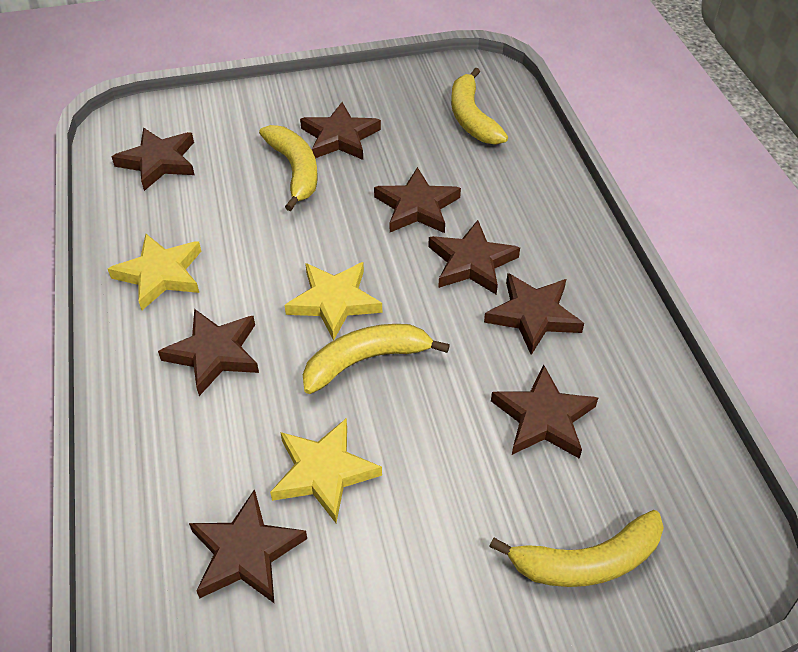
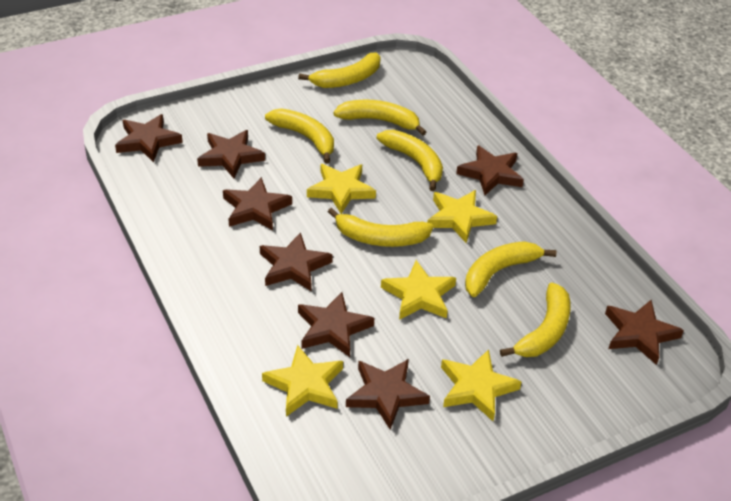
yellow banana: 4 -> 7
yellow star: 3 -> 5

